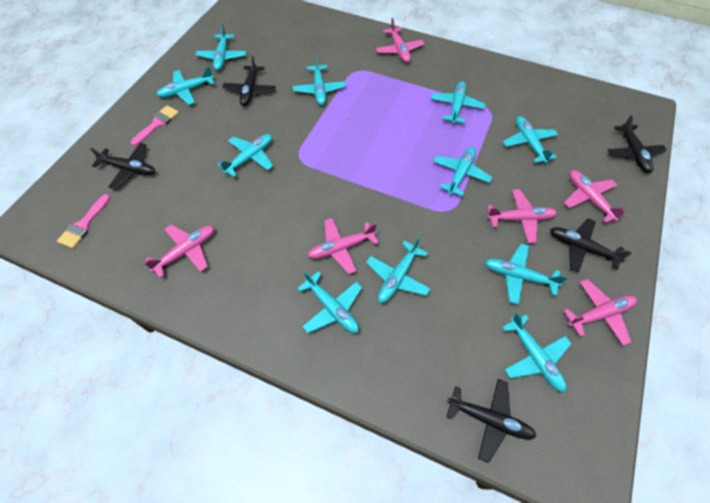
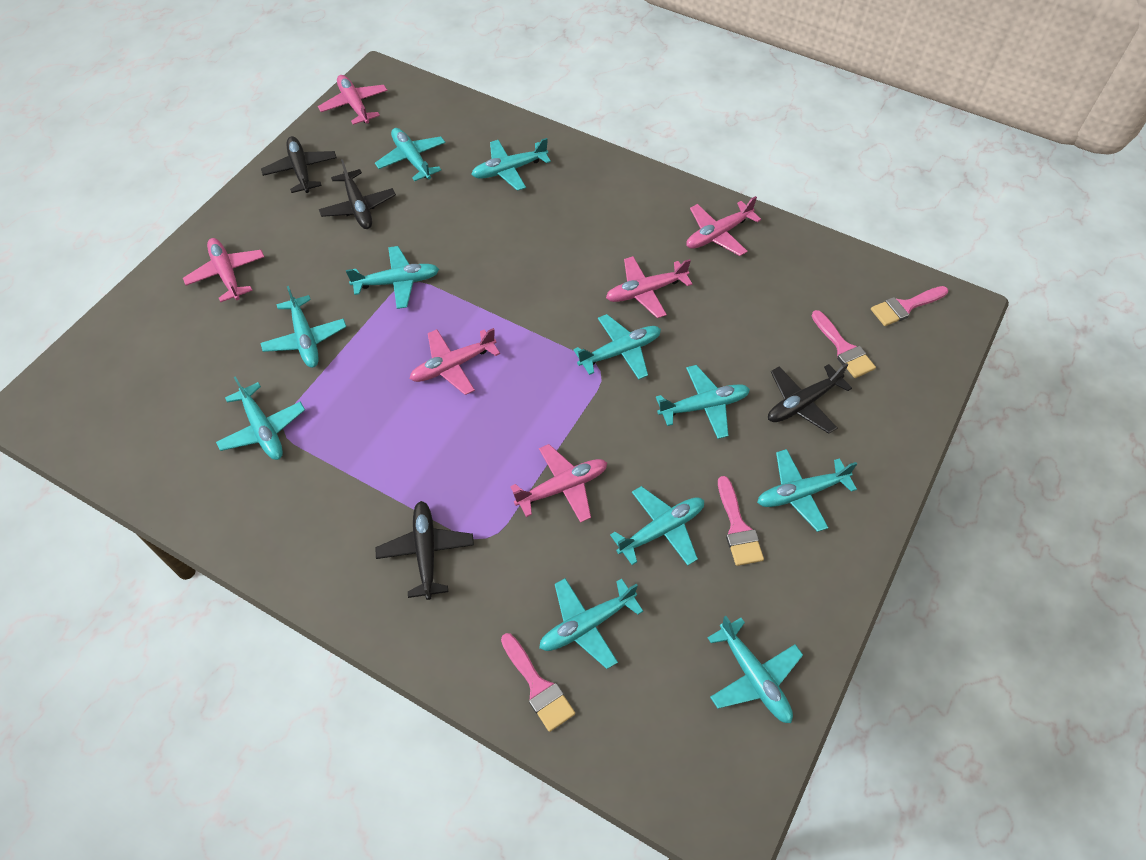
black plane: 5 -> 4
pink brush: 2 -> 4

